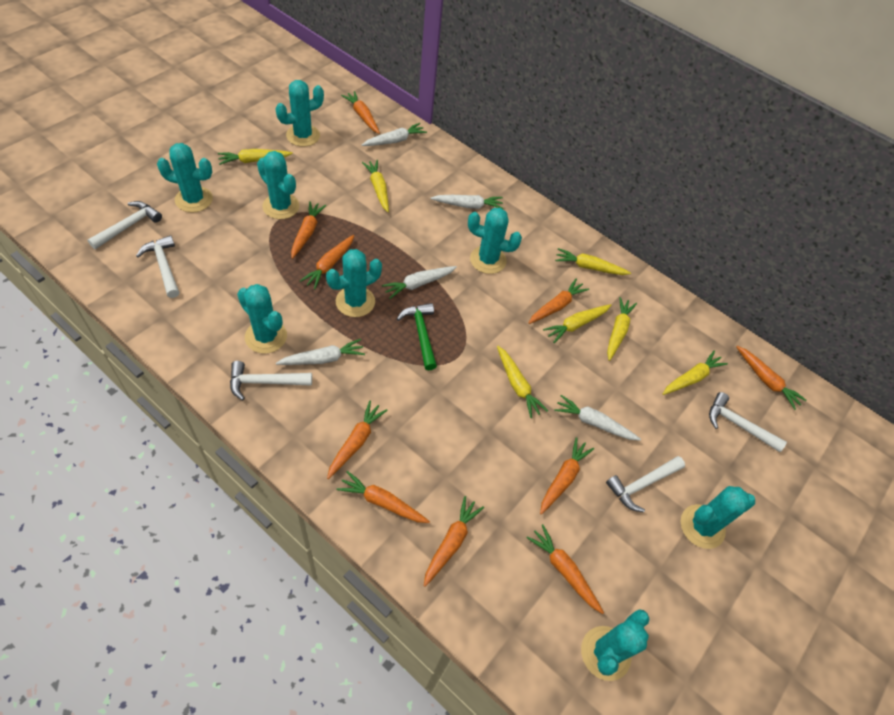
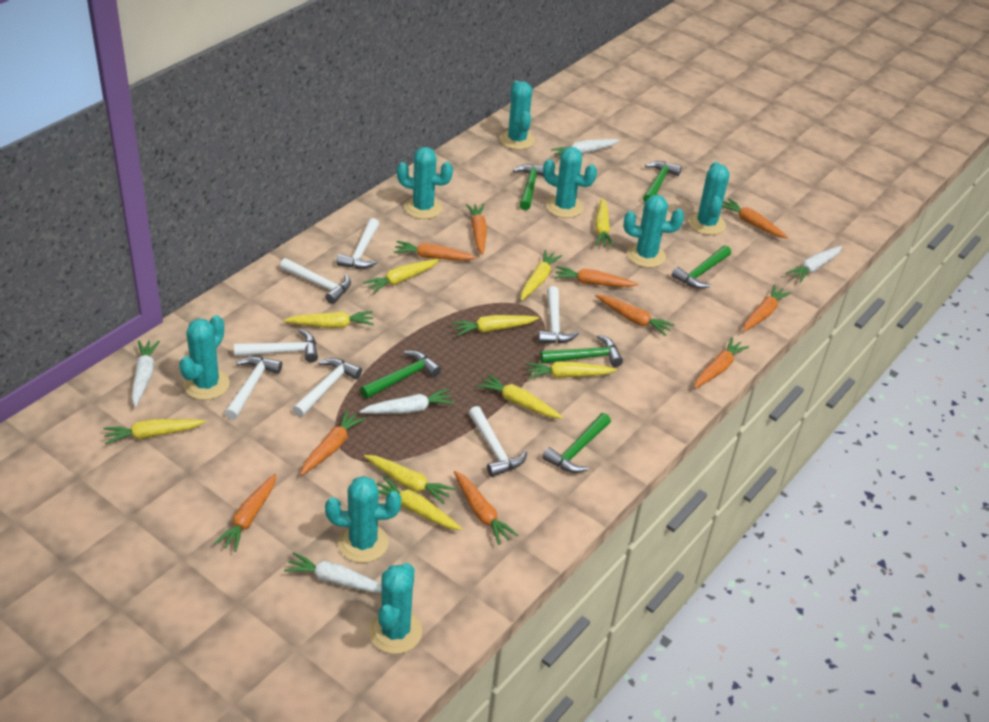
green hammer: 1 -> 6
white hammer: 5 -> 7
yellow carrot: 7 -> 10

